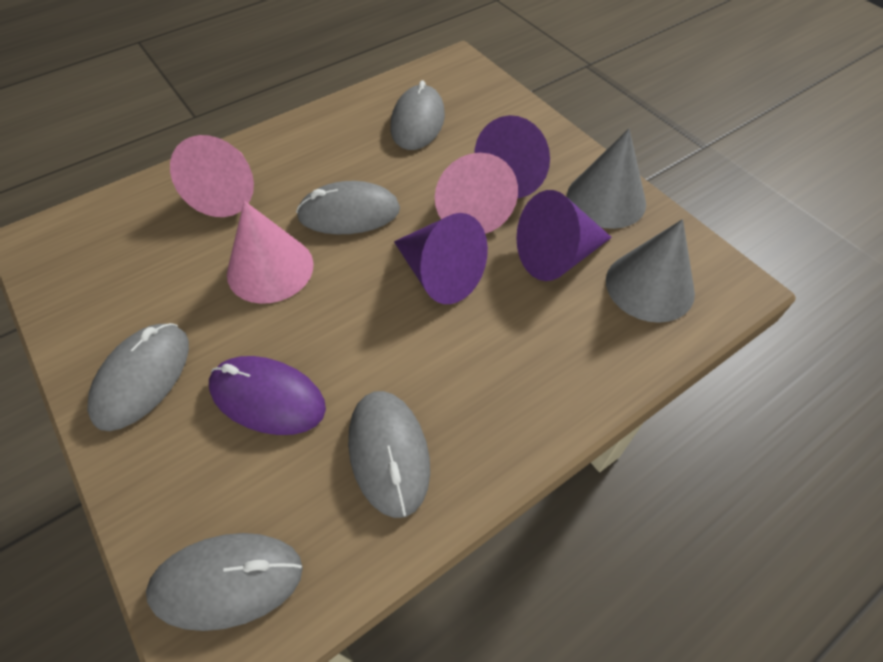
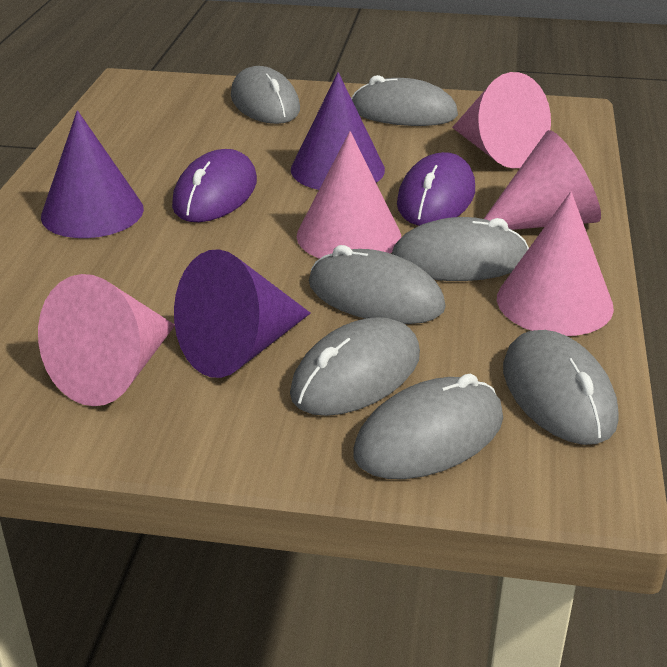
grey cone: 2 -> 0
grey mouse: 5 -> 7
pink cone: 3 -> 5
purple mouse: 1 -> 2

